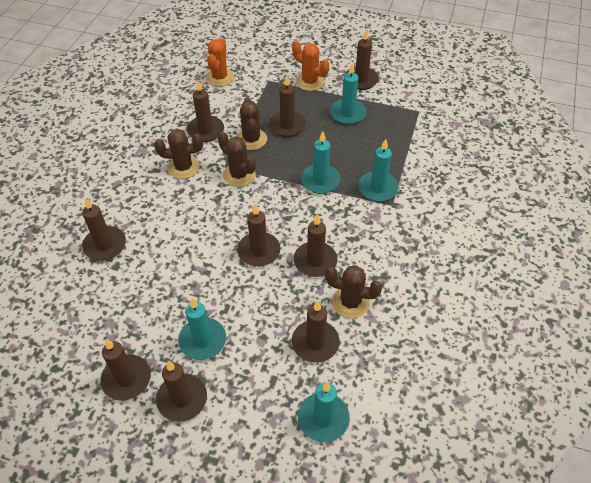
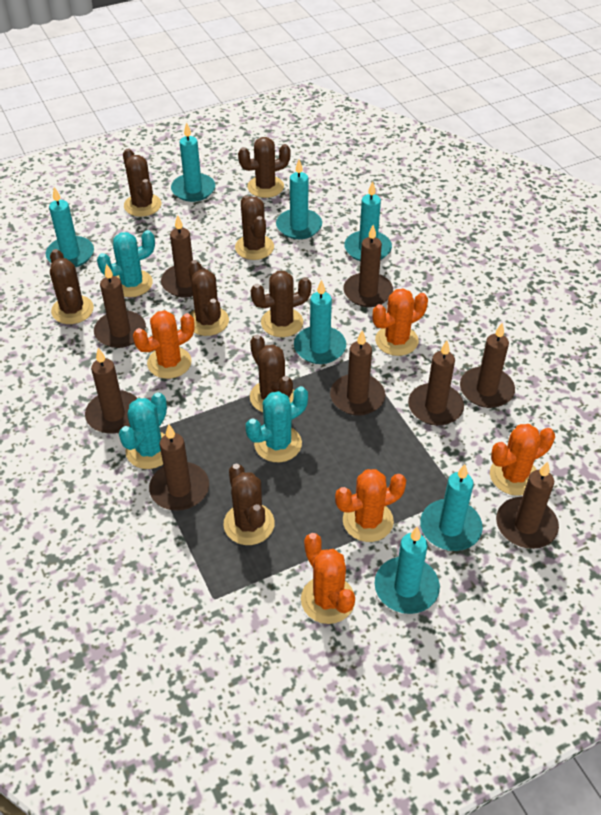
brown cactus: 4 -> 8
orange cactus: 2 -> 5
turquoise cactus: 0 -> 3
turquoise candle: 5 -> 7

